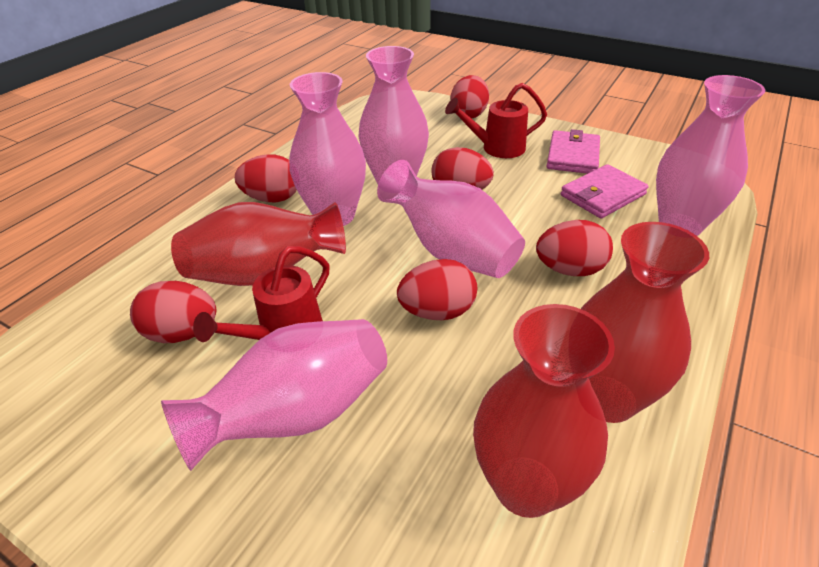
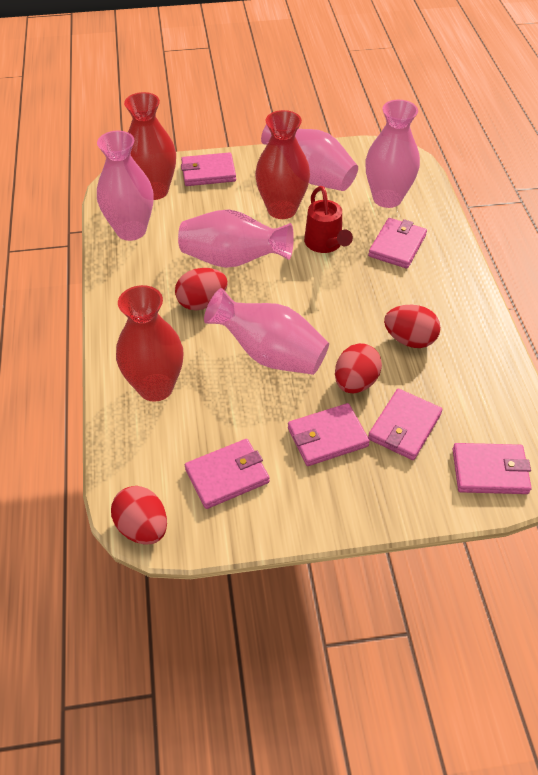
pink wallet: 2 -> 6
red egg: 6 -> 4
red watering can: 2 -> 1

